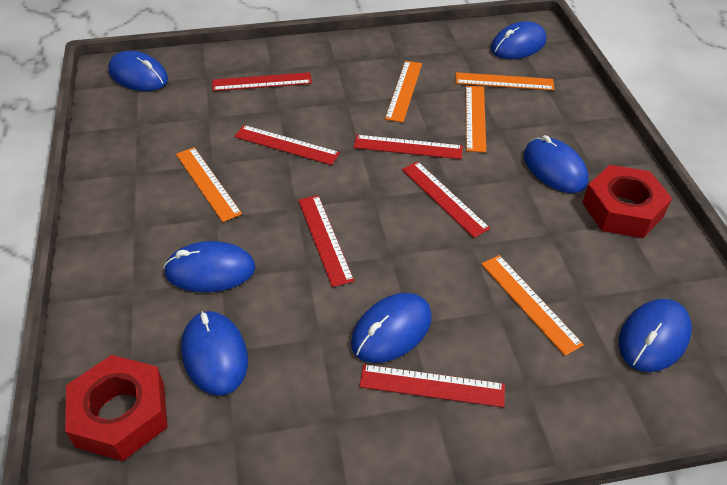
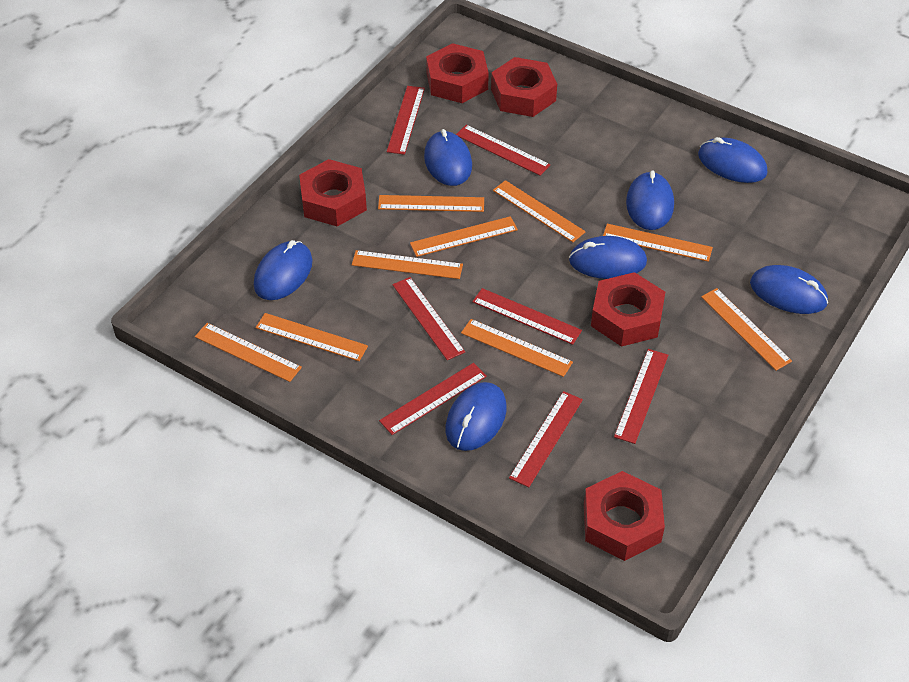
orange ruler: 5 -> 9
red nut: 2 -> 5
red ruler: 6 -> 7

